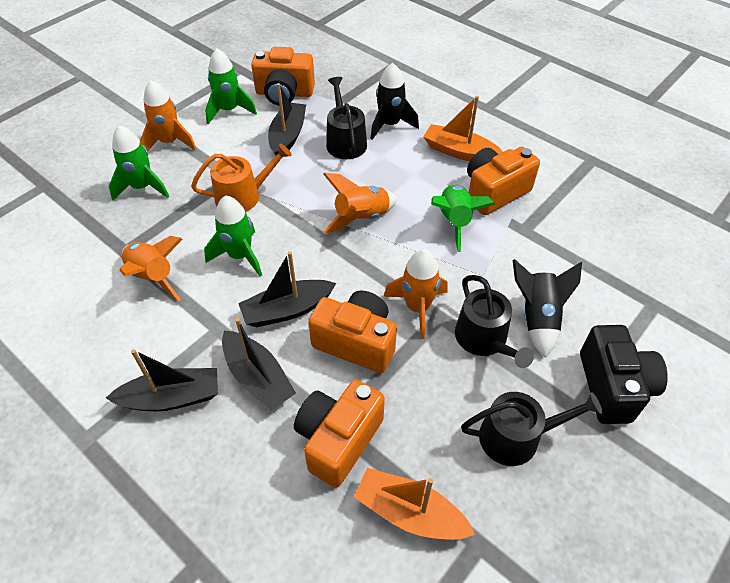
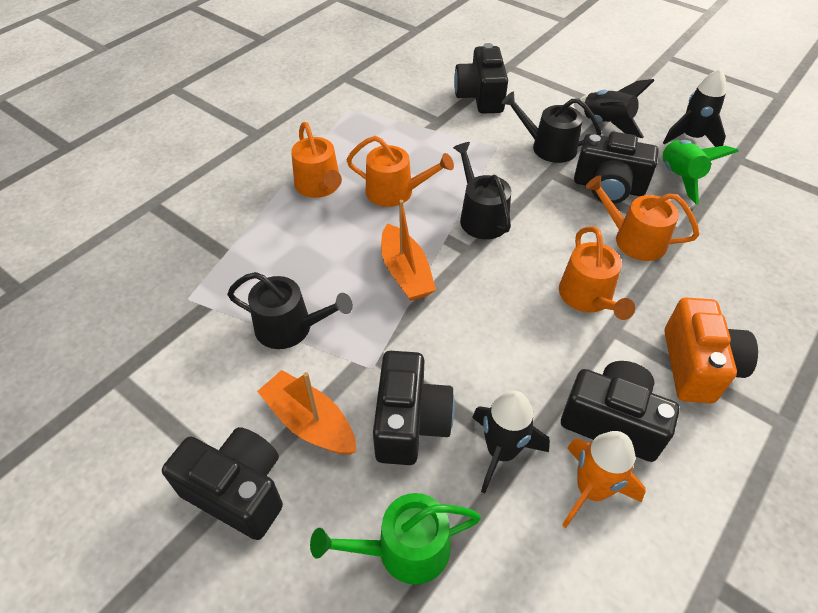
black boat: 4 -> 0
black camera: 1 -> 5
black rocket: 2 -> 3
green rocket: 4 -> 1
green watering can: 0 -> 1
orange camera: 4 -> 1
orange rocket: 4 -> 1
orange watering can: 1 -> 4

